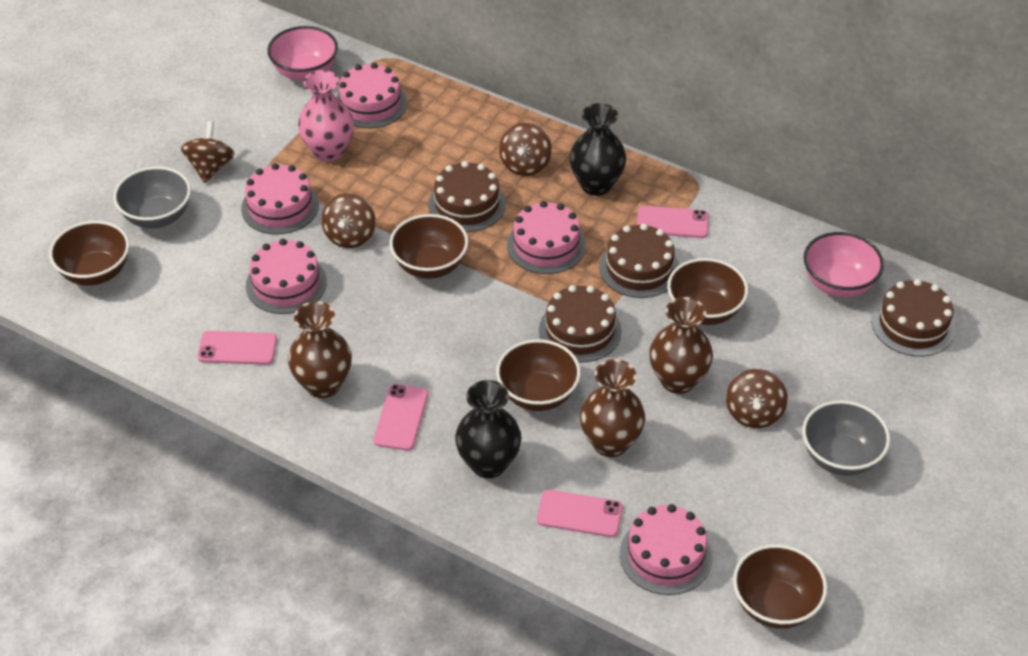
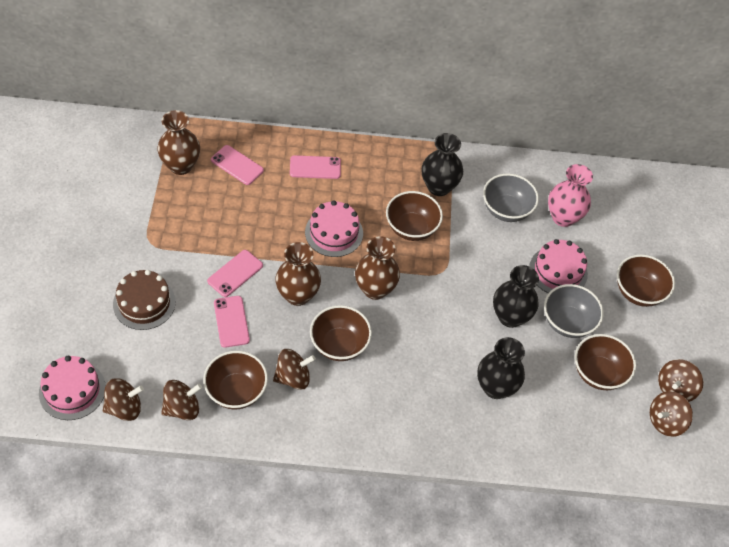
black vase: 2 -> 3
brown cake: 4 -> 1
brown spinning top: 4 -> 5
pink bowl: 2 -> 0
pink cake: 5 -> 3

